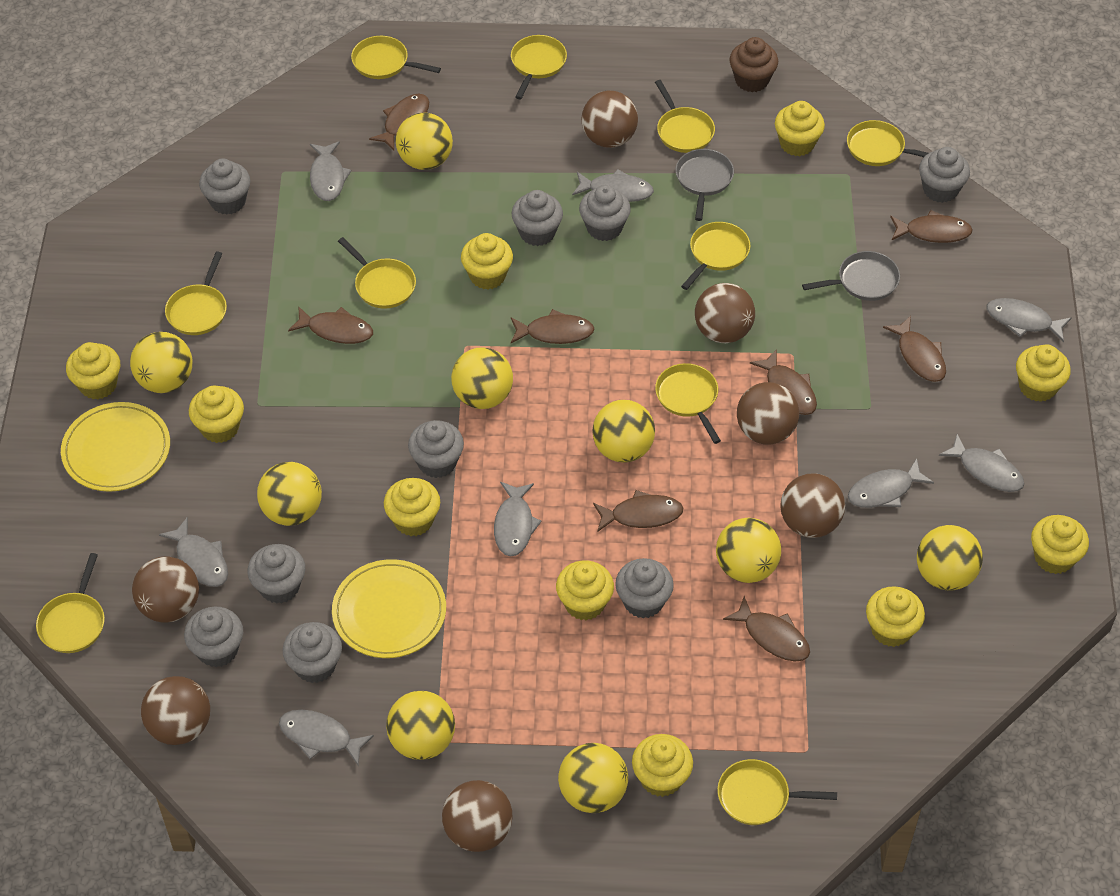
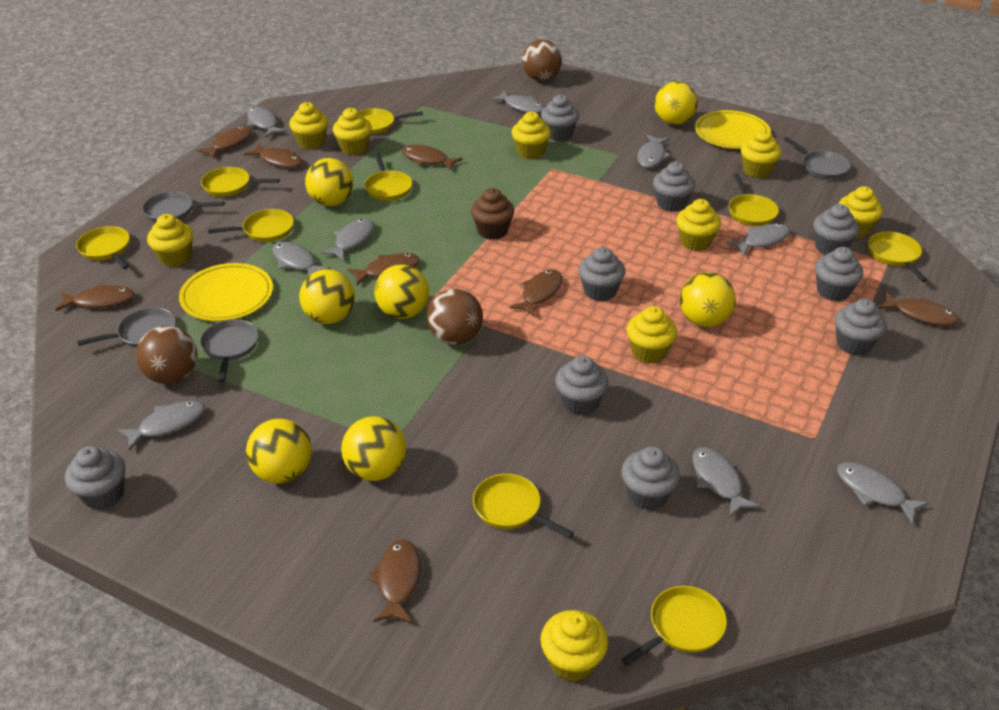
brown ball: 7 -> 3
grey fish: 8 -> 9
grey pan: 2 -> 4
yellow ball: 9 -> 7
yellow cupcake: 10 -> 9
yellow pan: 10 -> 9

